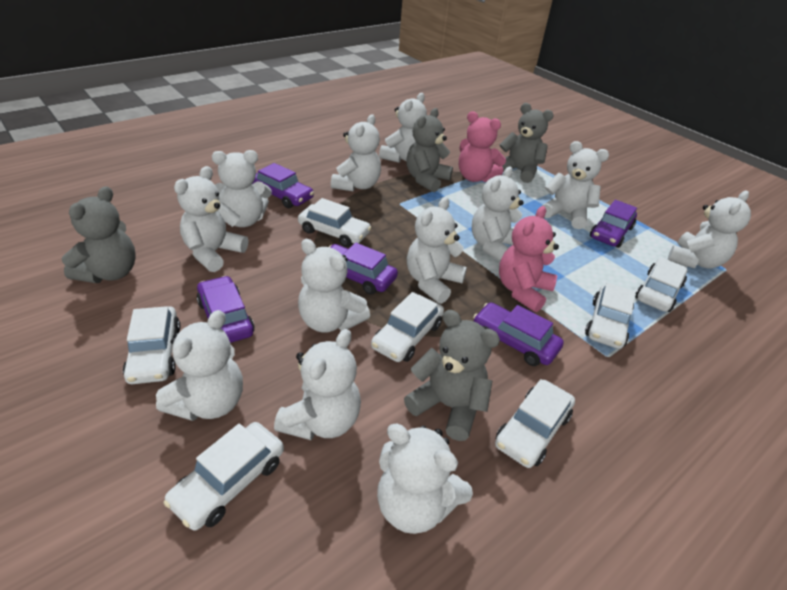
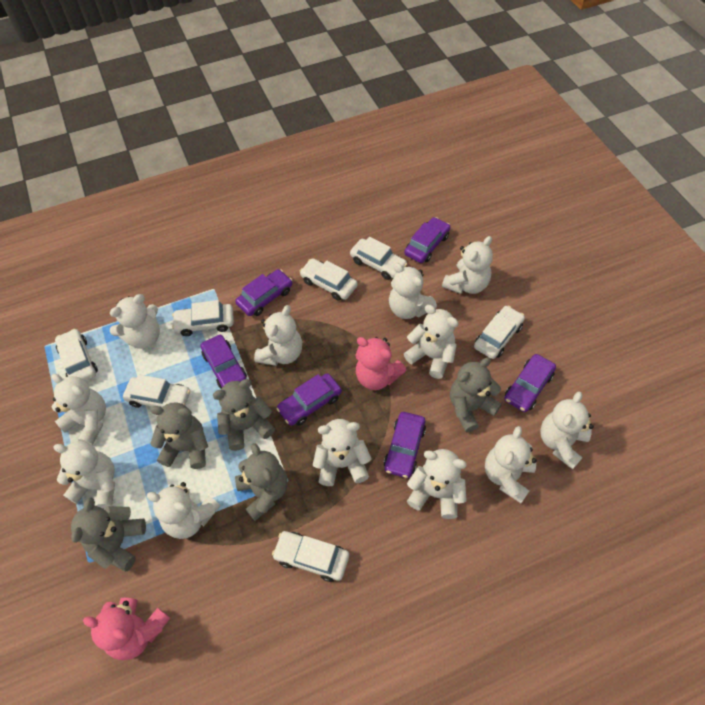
grey teddy bear: 4 -> 5
purple car: 5 -> 6

